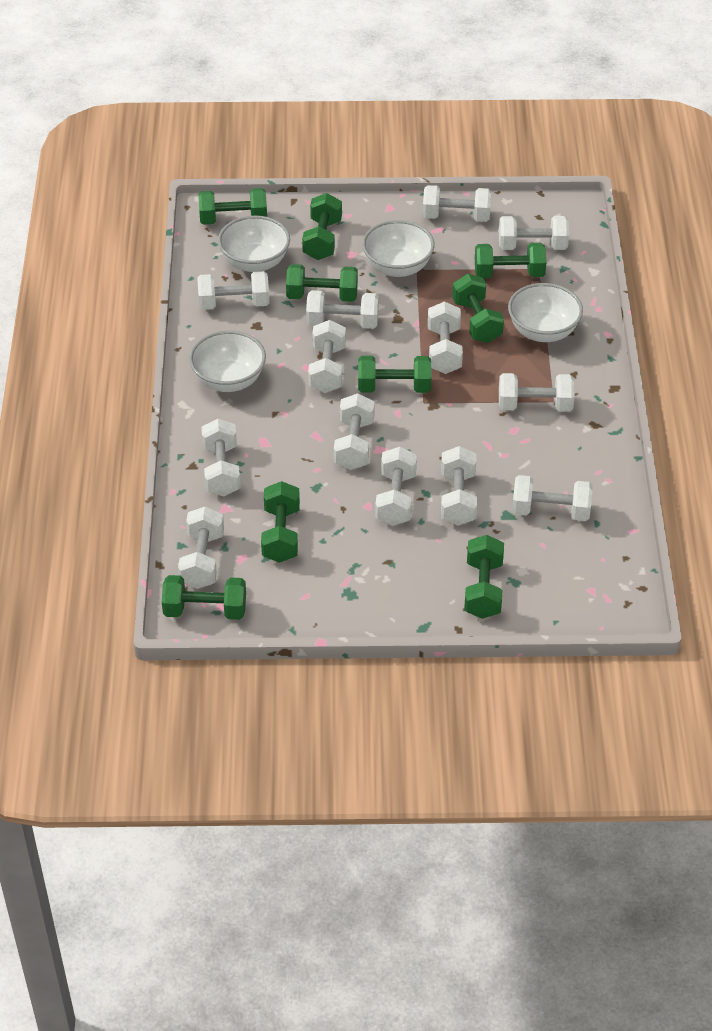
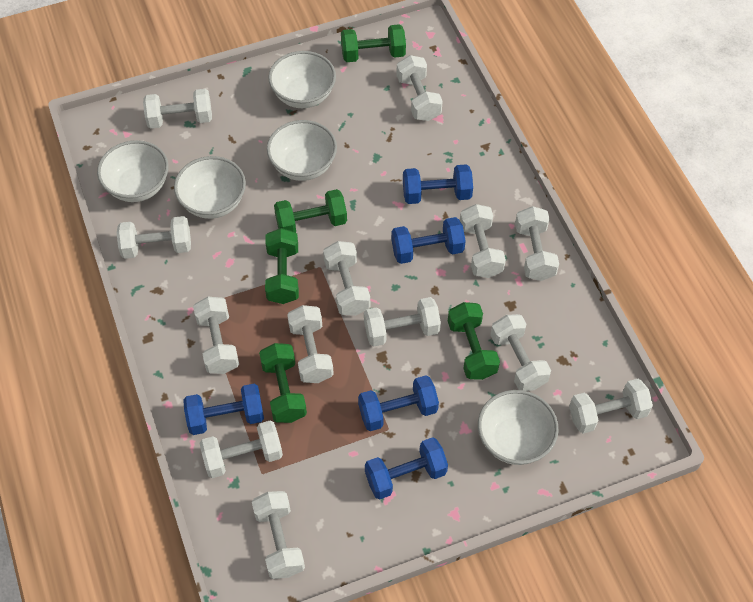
blue dumbbell: 0 -> 5
green dumbbell: 9 -> 5
white bowl: 4 -> 5

